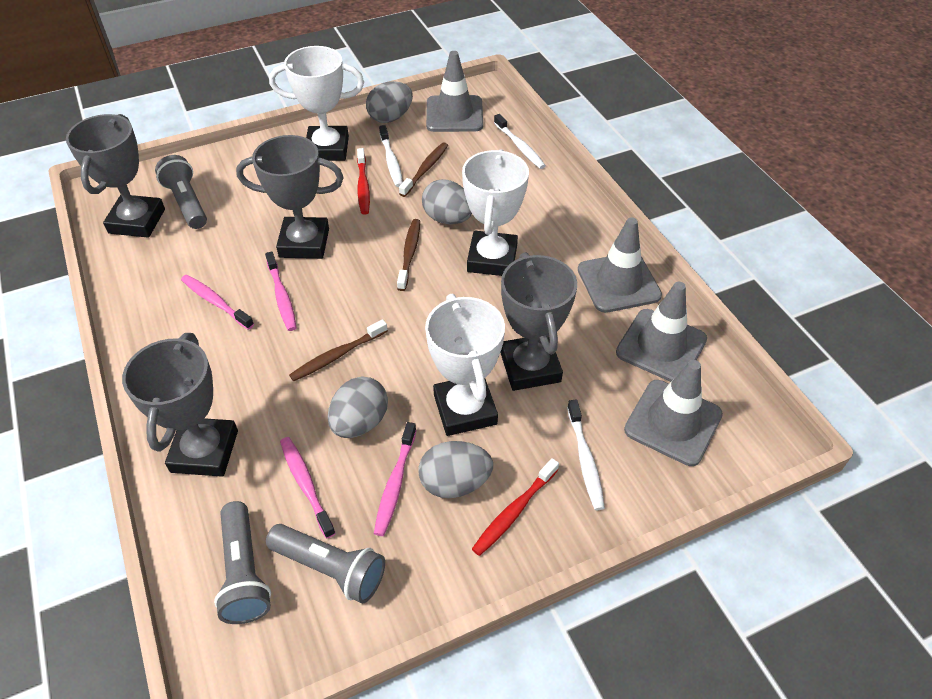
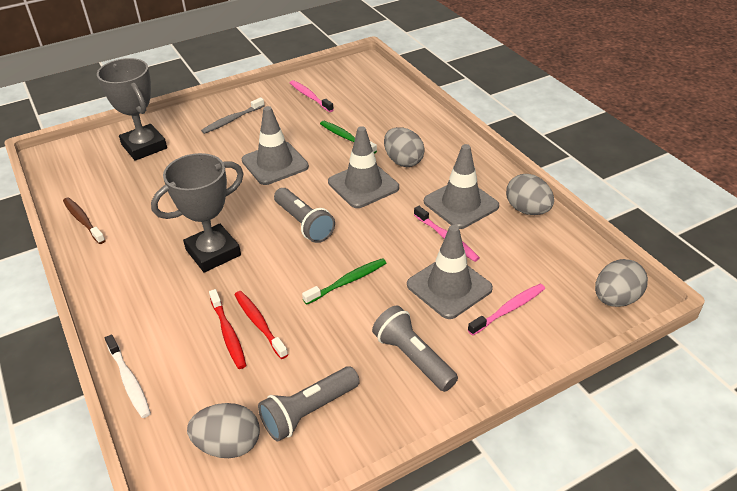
brown toothbrush: 3 -> 1
green toothbrush: 0 -> 2
grey toothbrush: 0 -> 1
grey trophy: 4 -> 2
pink toothbrush: 4 -> 3
white toothbrush: 3 -> 1
white trophy: 3 -> 0

